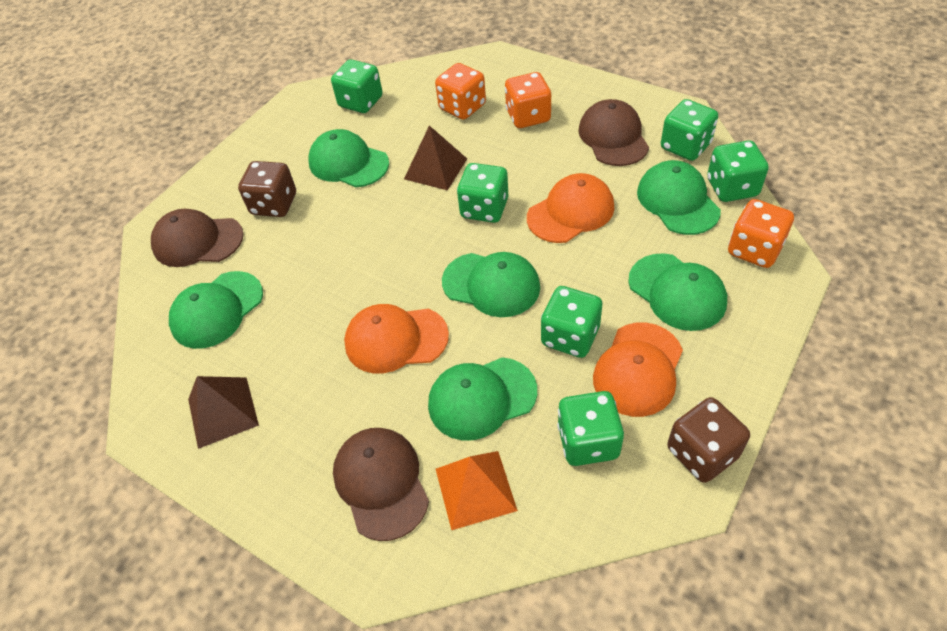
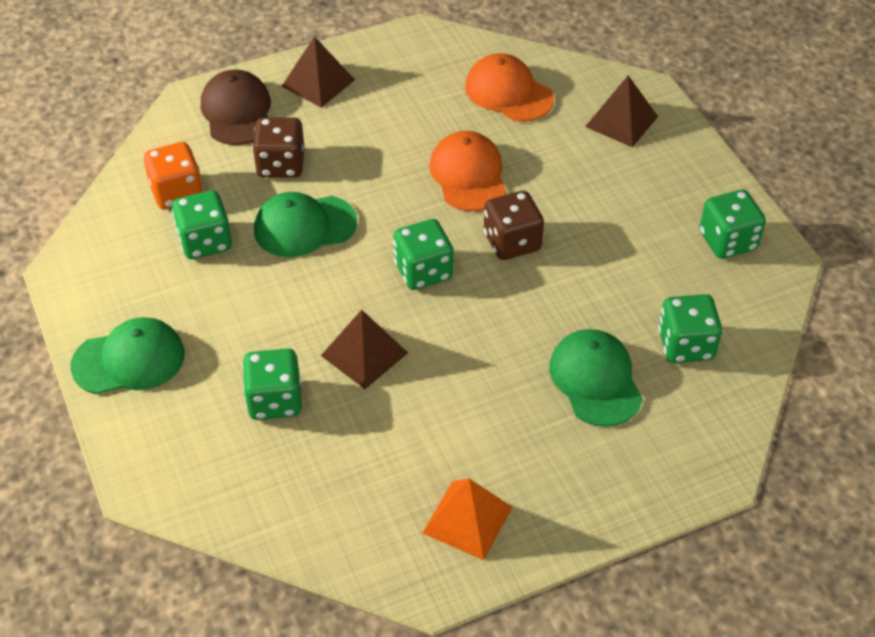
brown cap: 3 -> 1
brown pyramid: 2 -> 3
green cap: 6 -> 3
green dice: 6 -> 5
orange cap: 3 -> 2
orange dice: 3 -> 1

